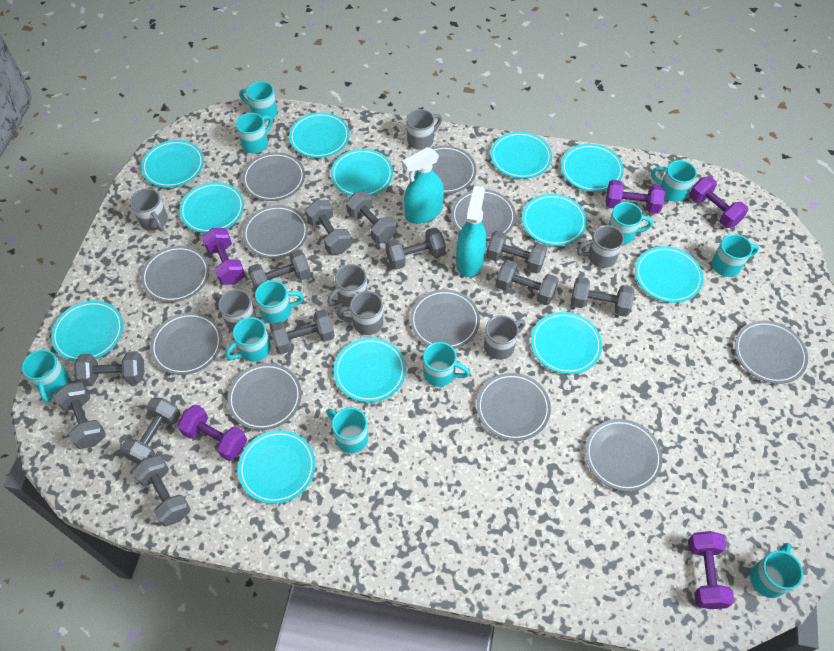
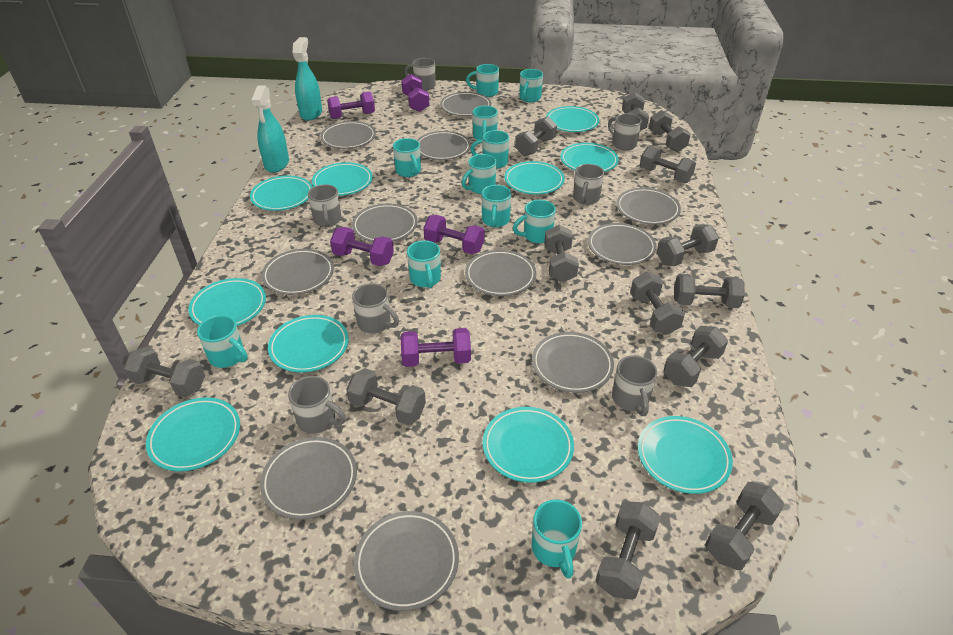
grey dumbbell: 12 -> 13
turquoise plate: 12 -> 10

